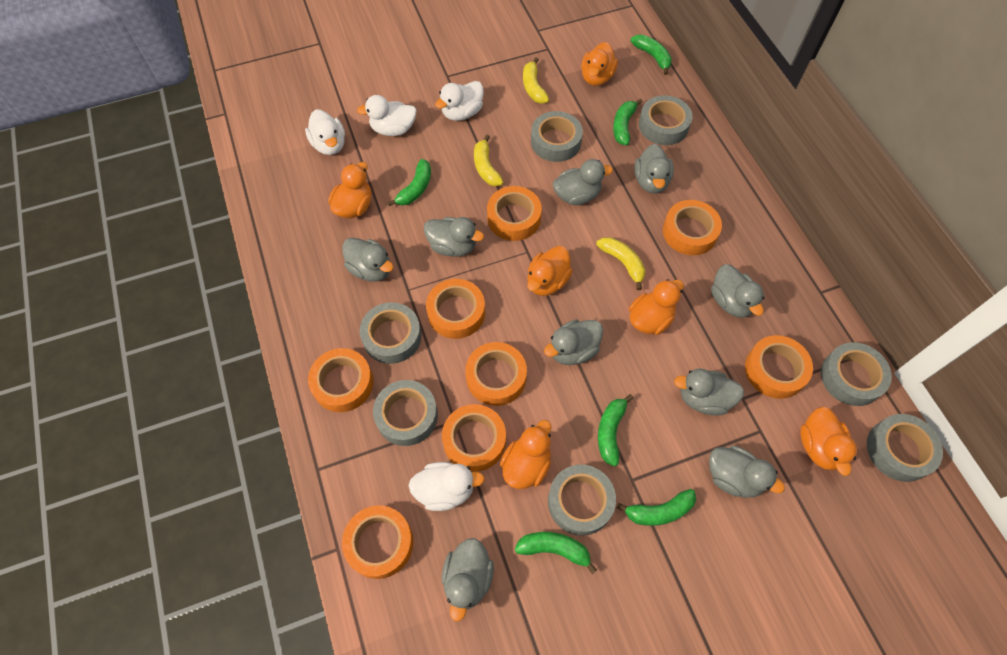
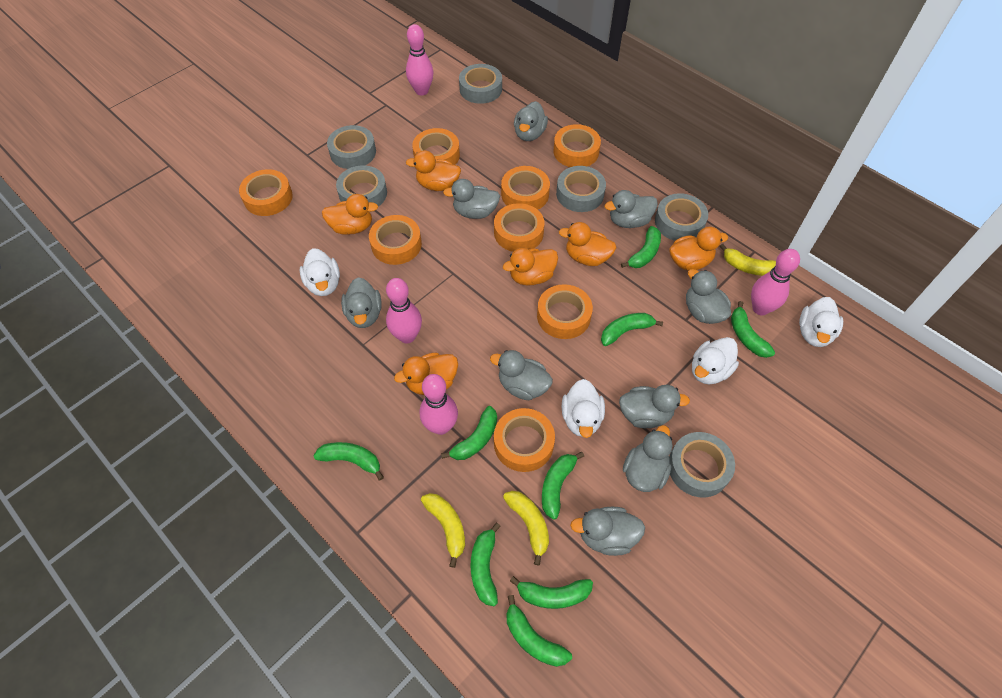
green banana: 6 -> 9
grey tape: 7 -> 6
pink bowling pin: 0 -> 4

